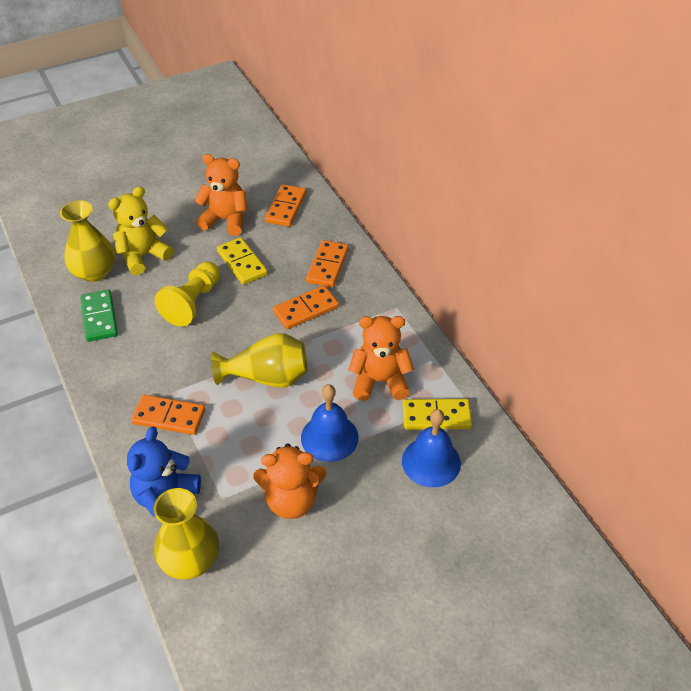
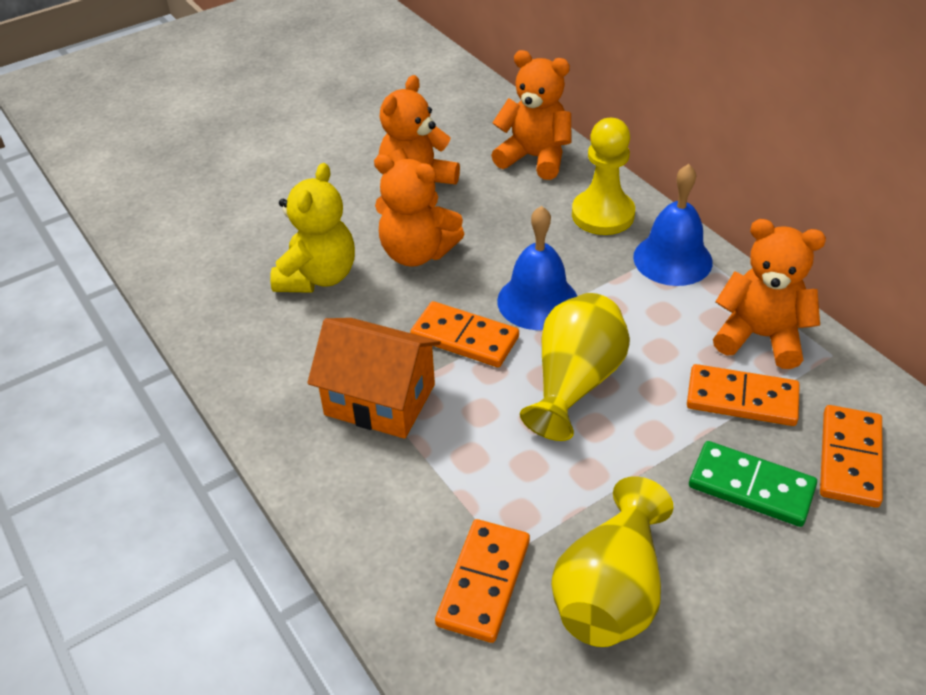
blue teddy bear: 1 -> 0
orange house: 0 -> 1
orange teddy bear: 3 -> 4
yellow domino: 2 -> 0
yellow vase: 3 -> 2

